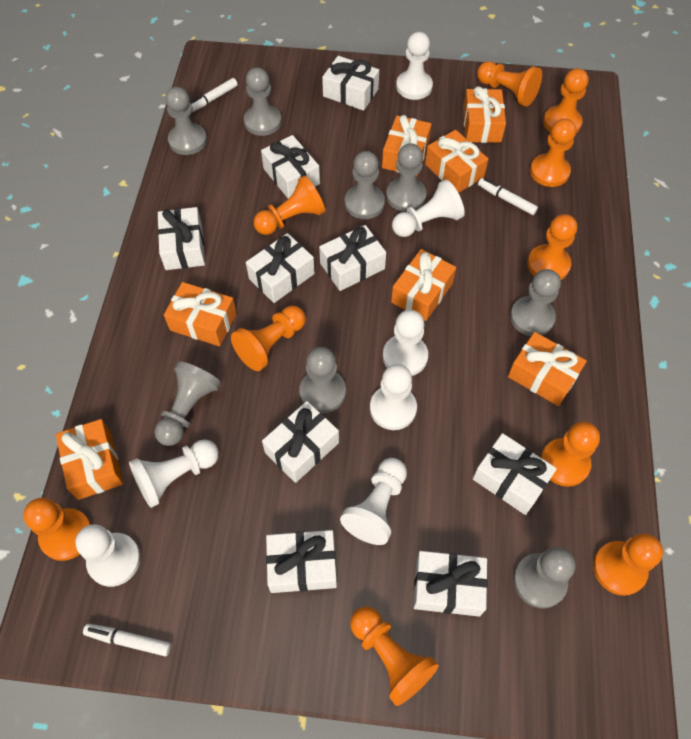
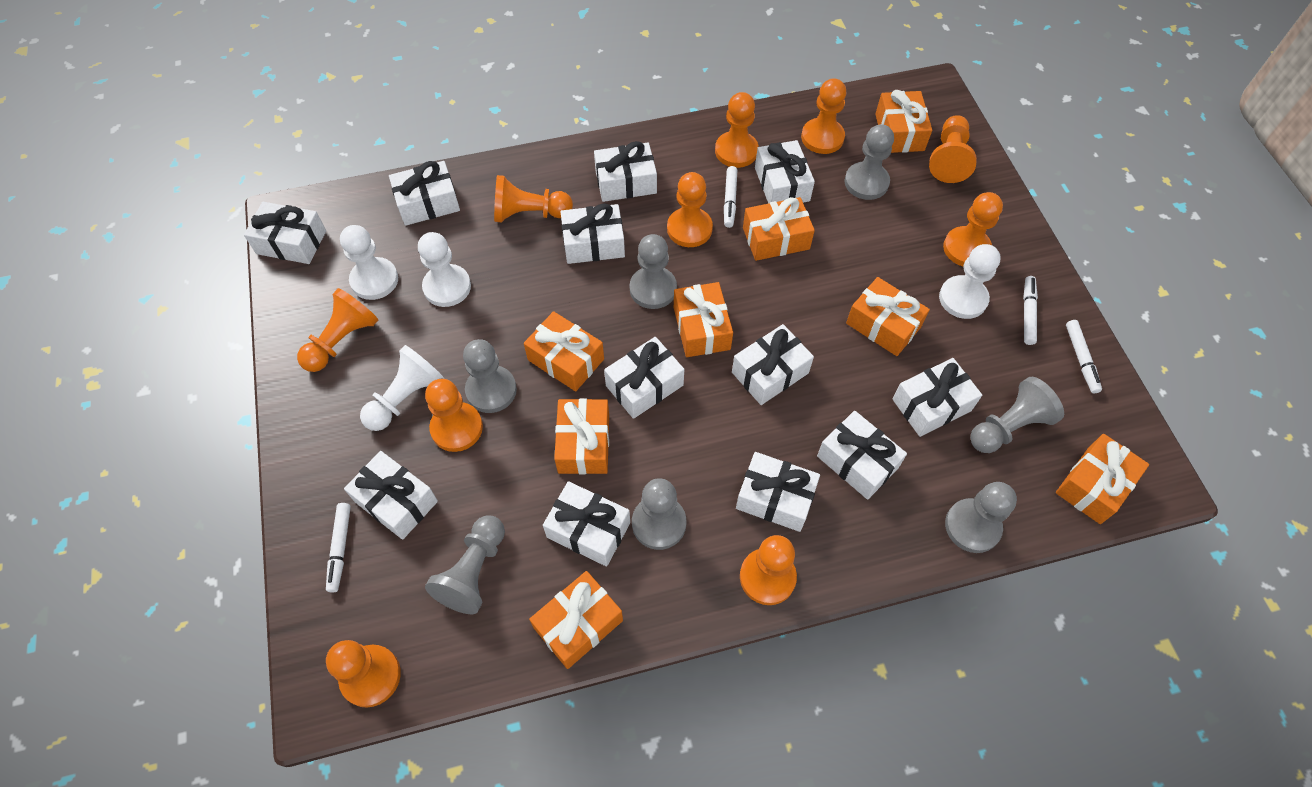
grey pawn: 8 -> 7
orange gift: 7 -> 8
white gift: 9 -> 12
white marker: 3 -> 4
white pawn: 7 -> 4

